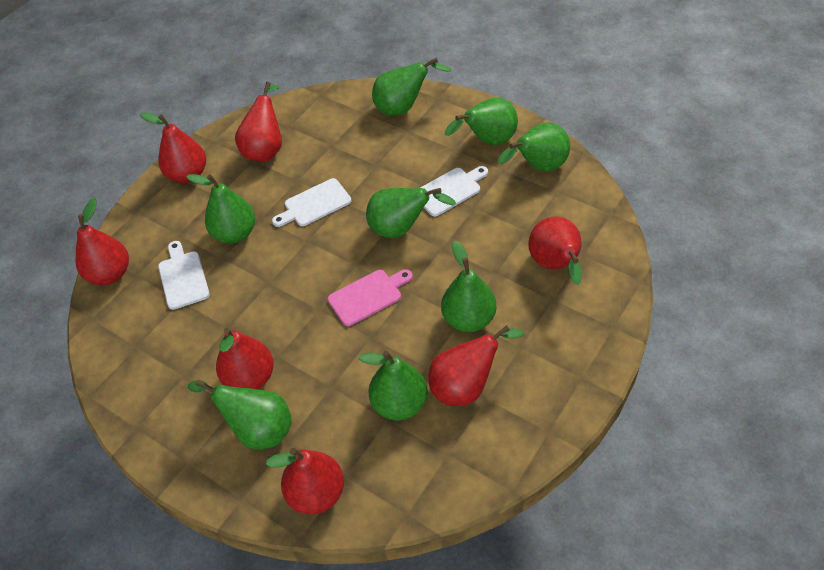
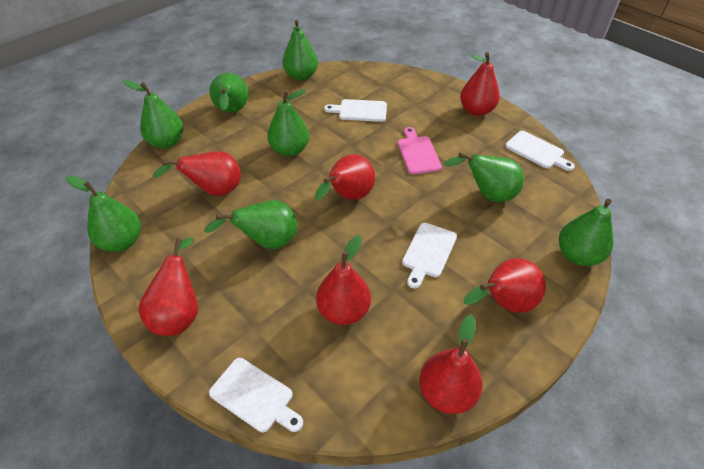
white cutting board: 3 -> 4

